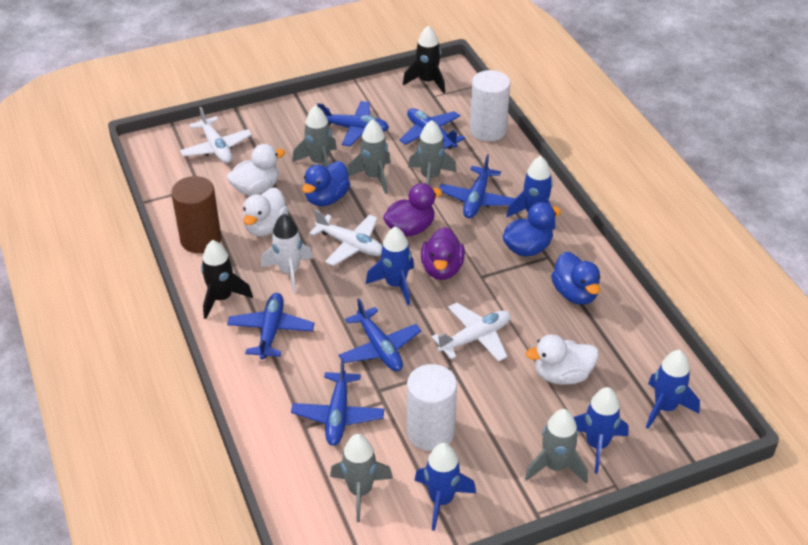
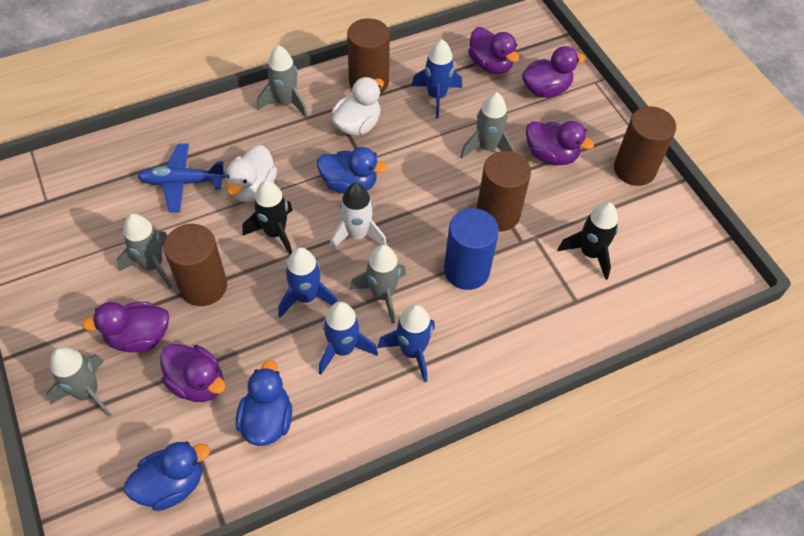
blue cylinder: 0 -> 1
blue plane: 6 -> 1
blue rocket: 5 -> 4
brown cylinder: 1 -> 4
purple duck: 2 -> 5
white cylinder: 2 -> 0
white duck: 3 -> 2
white plane: 3 -> 0

